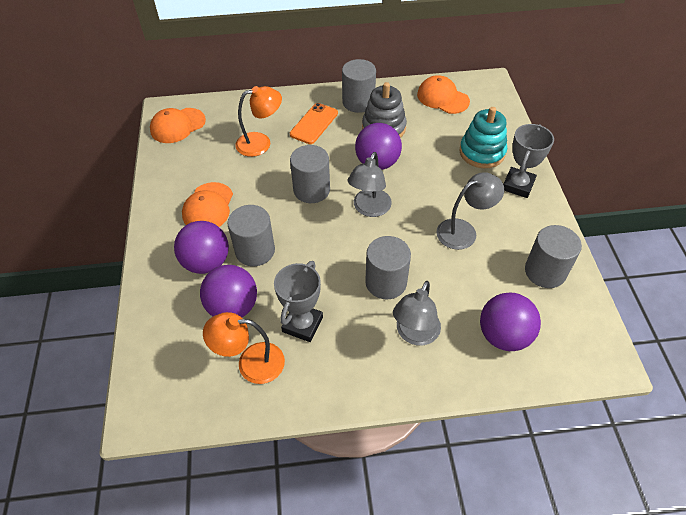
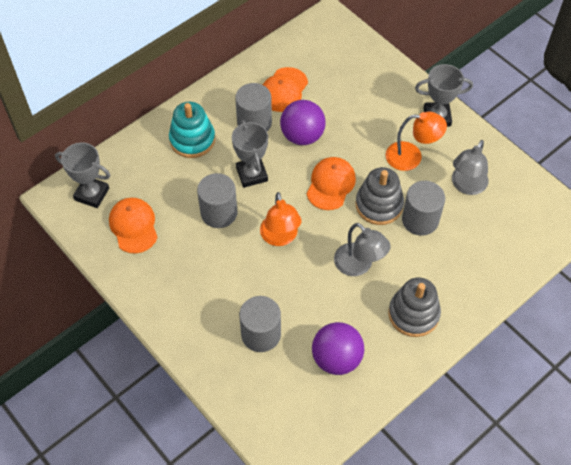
grey cylinder: 5 -> 4
grey lamp: 3 -> 2
grey stacking toy: 1 -> 2
grey trophy: 2 -> 3
orange phone: 1 -> 0
purple ball: 4 -> 2

